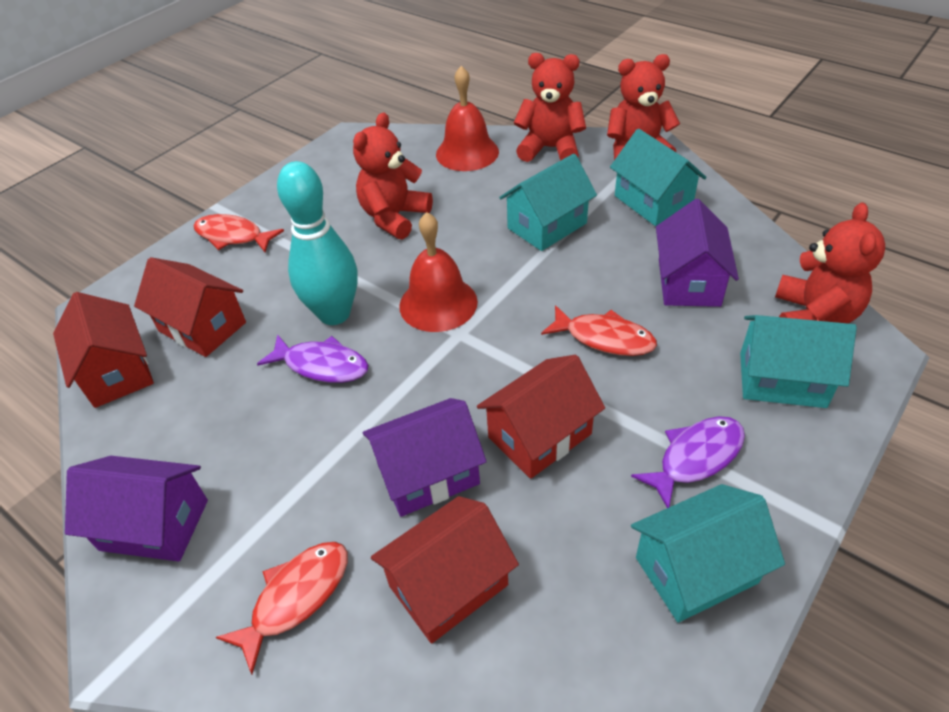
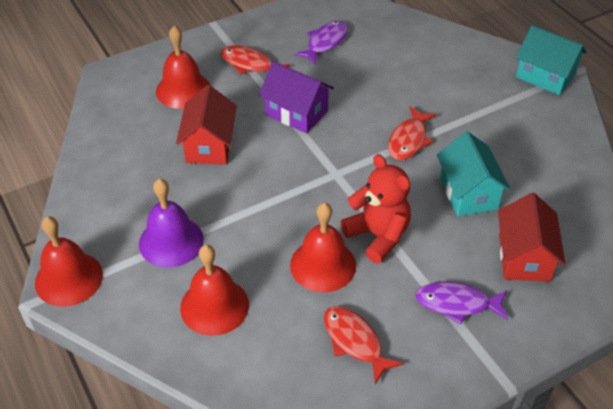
purple bell: 0 -> 1
purple house: 3 -> 1
red bell: 2 -> 4
red house: 4 -> 2
red teddy bear: 4 -> 1
turquoise bowling pin: 1 -> 0
turquoise house: 4 -> 2

